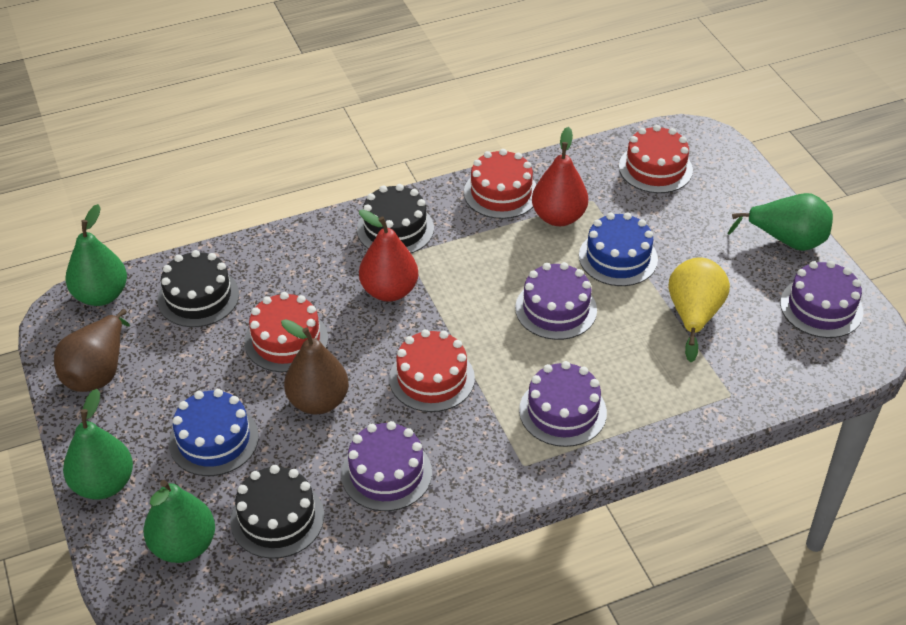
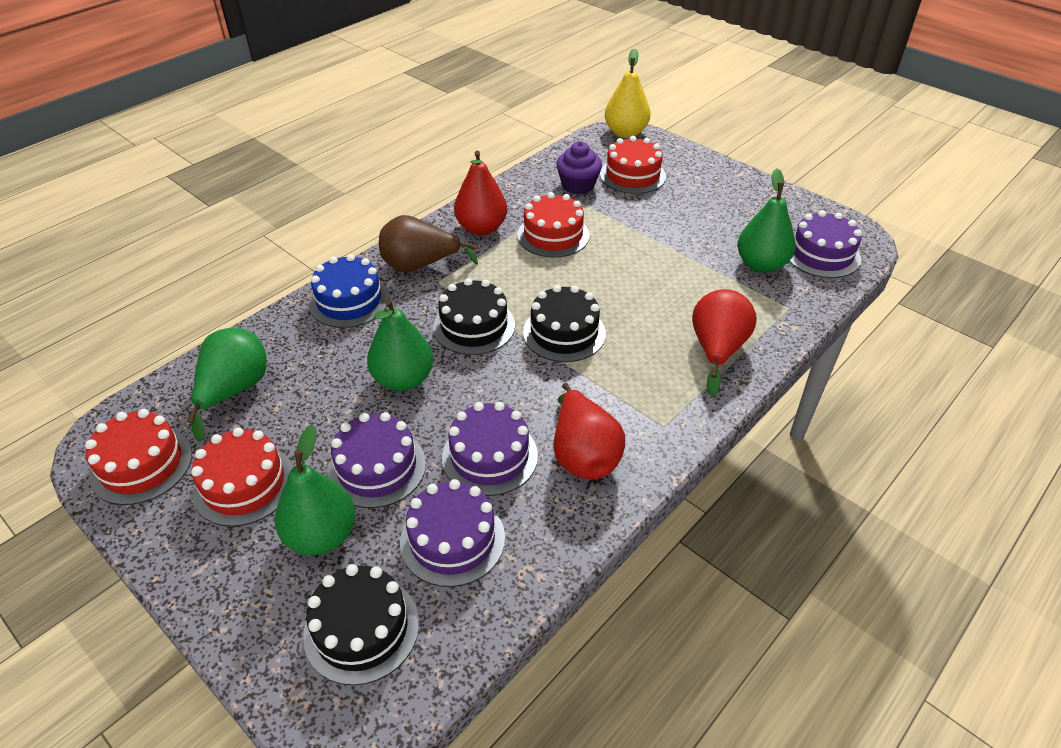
blue cake: 2 -> 1
brown pear: 2 -> 1
purple cupcake: 0 -> 1
red pear: 2 -> 3

